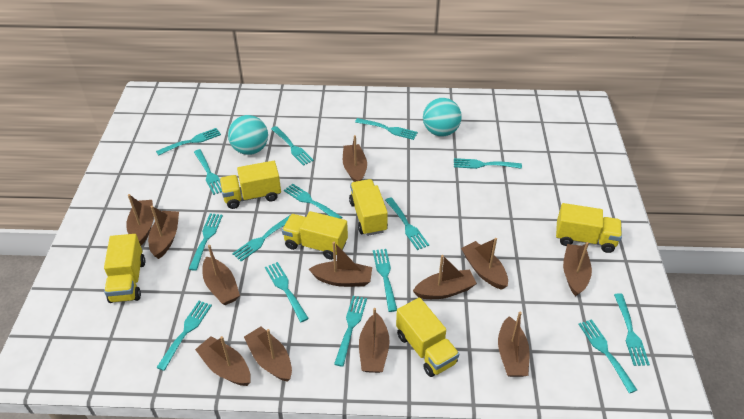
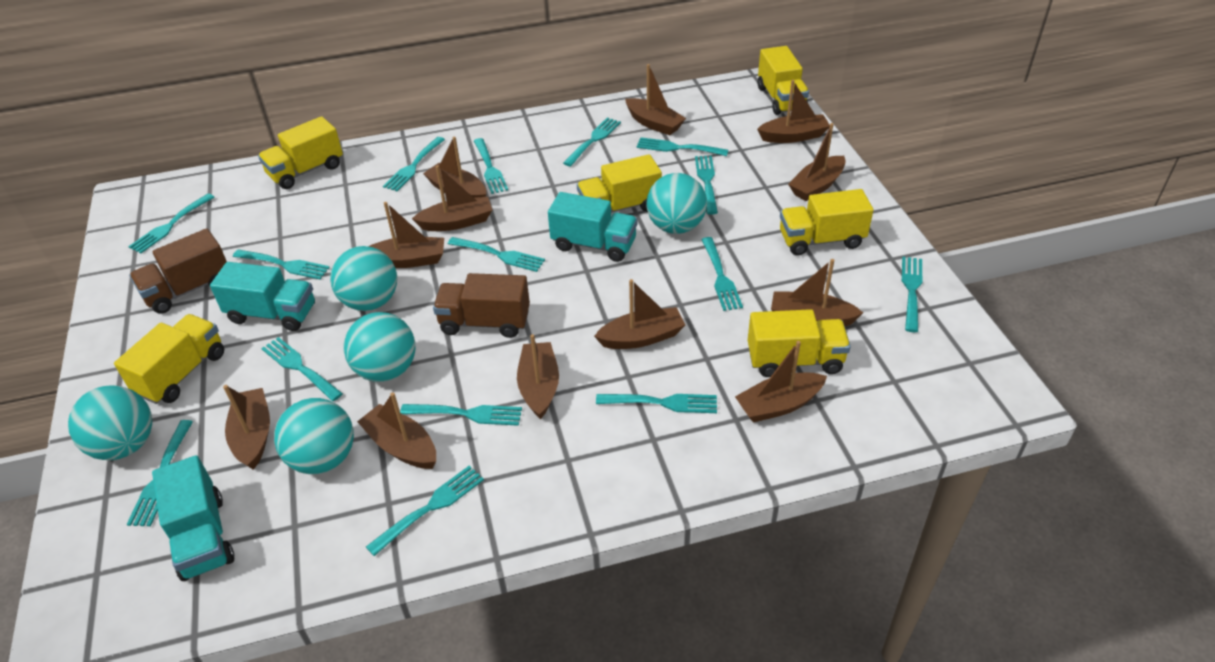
brown truck: 0 -> 2
turquoise ball: 2 -> 5
turquoise truck: 0 -> 3

